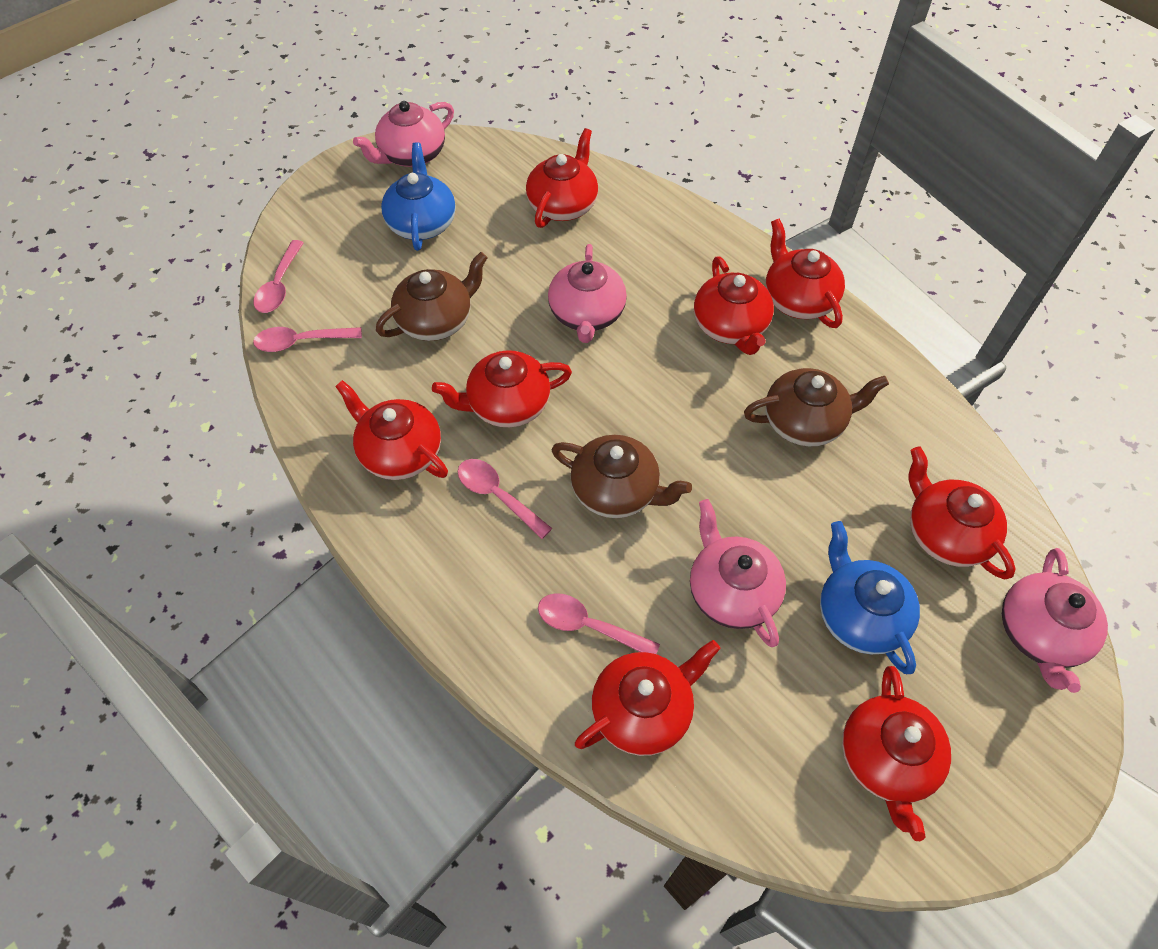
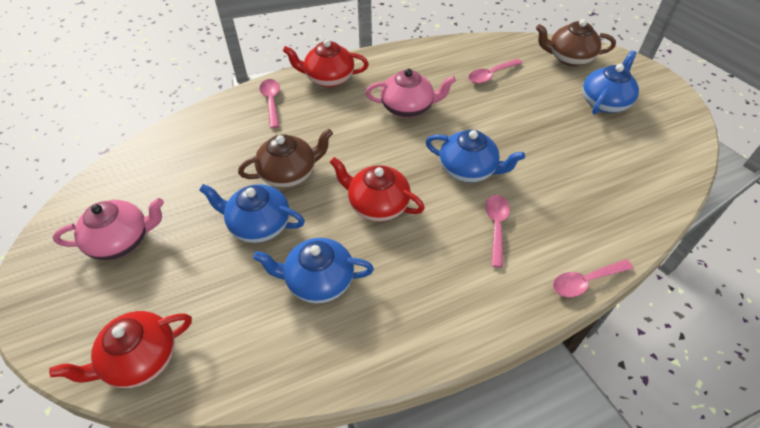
blue teapot: 2 -> 4
brown teapot: 3 -> 2
pink teapot: 4 -> 2
red teapot: 8 -> 3

